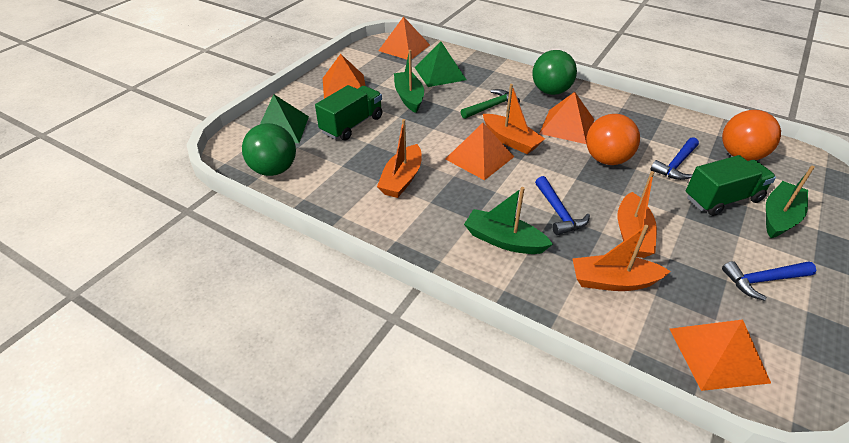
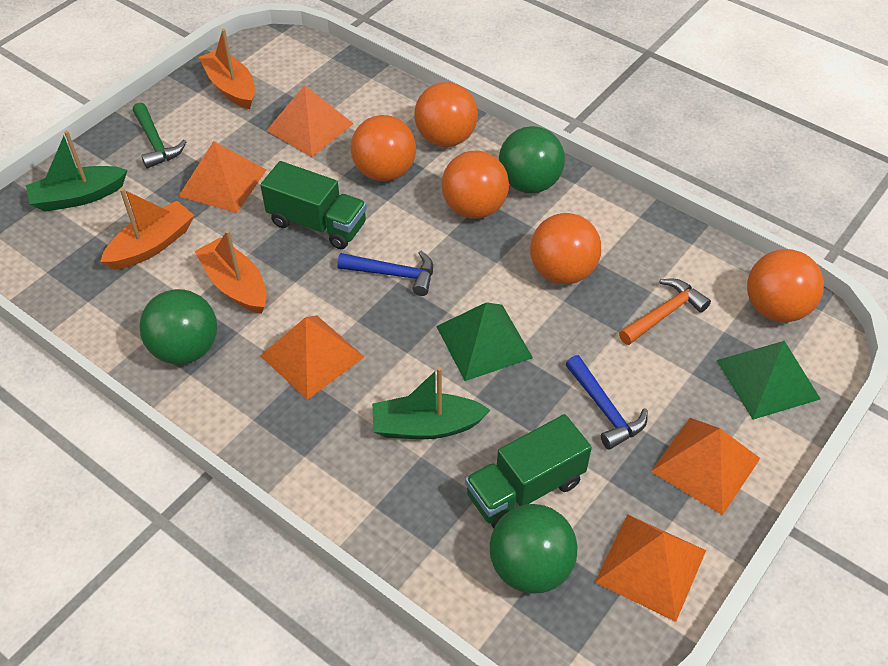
blue hammer: 3 -> 2
green ball: 2 -> 3
green boat: 3 -> 2
orange ball: 2 -> 5
orange boat: 4 -> 3
orange hammer: 0 -> 1

